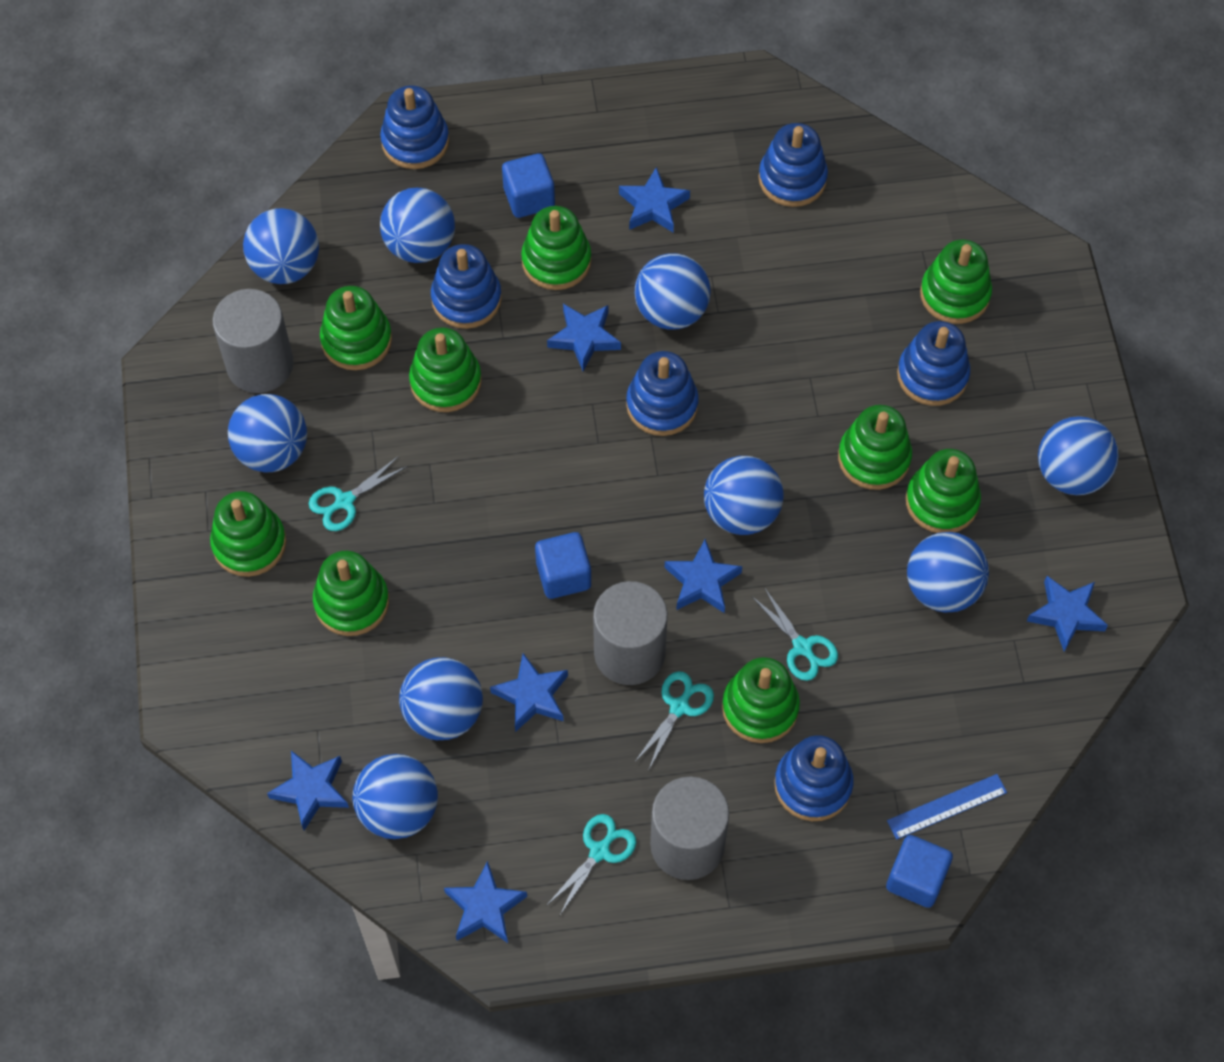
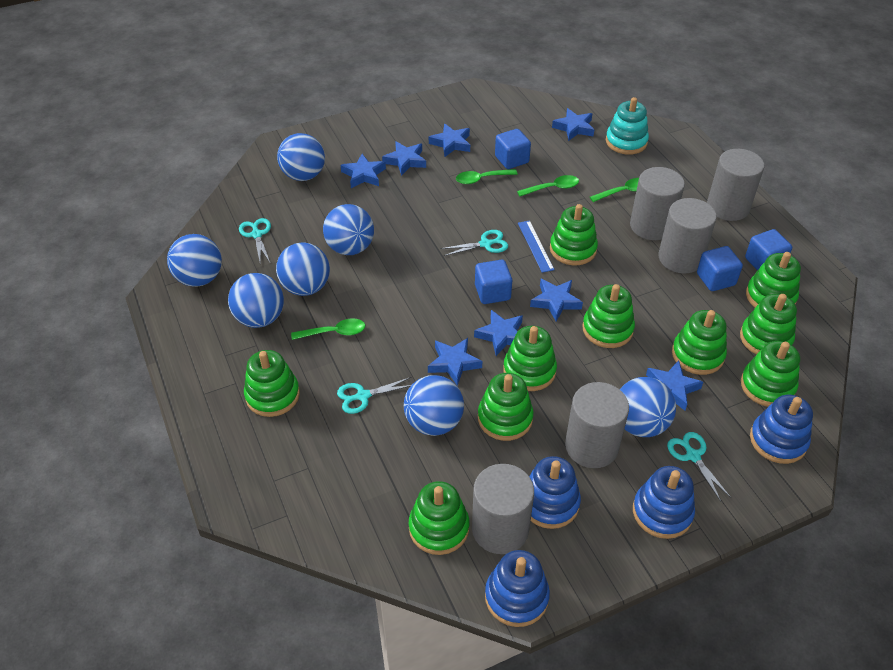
blue ball: 9 -> 7
blue cube: 3 -> 4
blue stacking toy: 6 -> 4
blue star: 7 -> 8
green spoon: 0 -> 4
green stacking toy: 9 -> 10
grey cylinder: 3 -> 5
turquoise stacking toy: 0 -> 1

